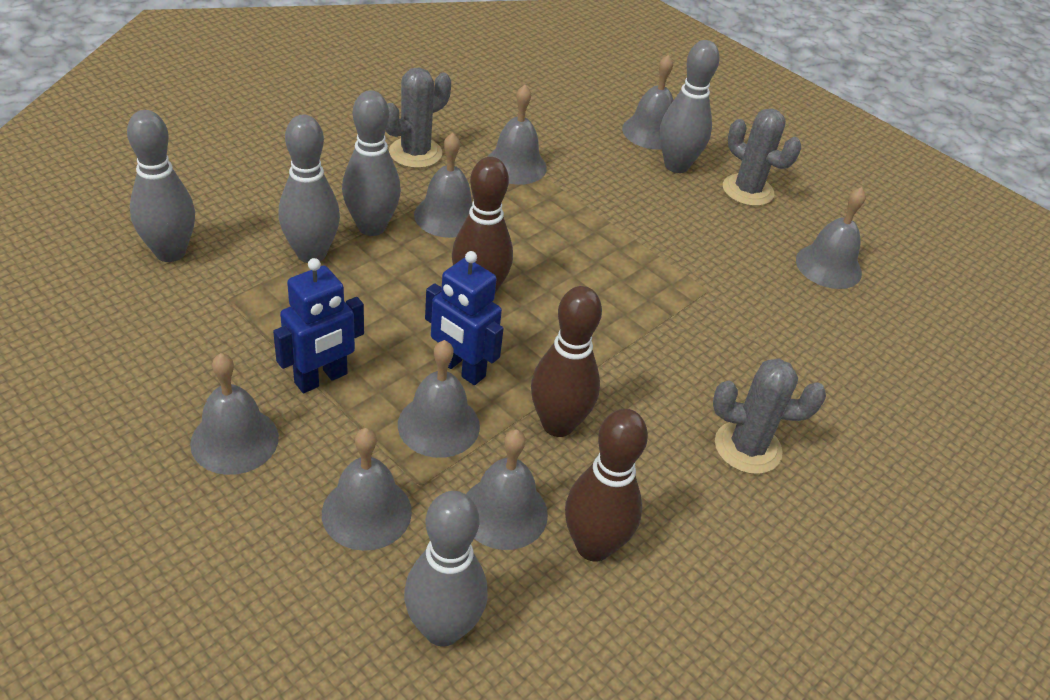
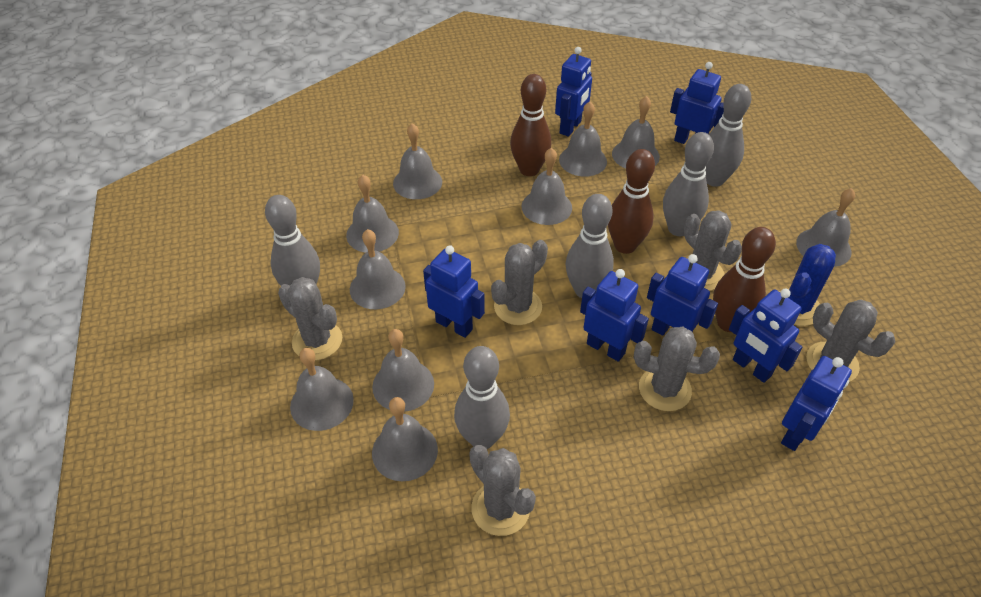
blue cactus: 0 -> 1
blue robot: 2 -> 7
grey bell: 8 -> 10
grey cactus: 3 -> 6

